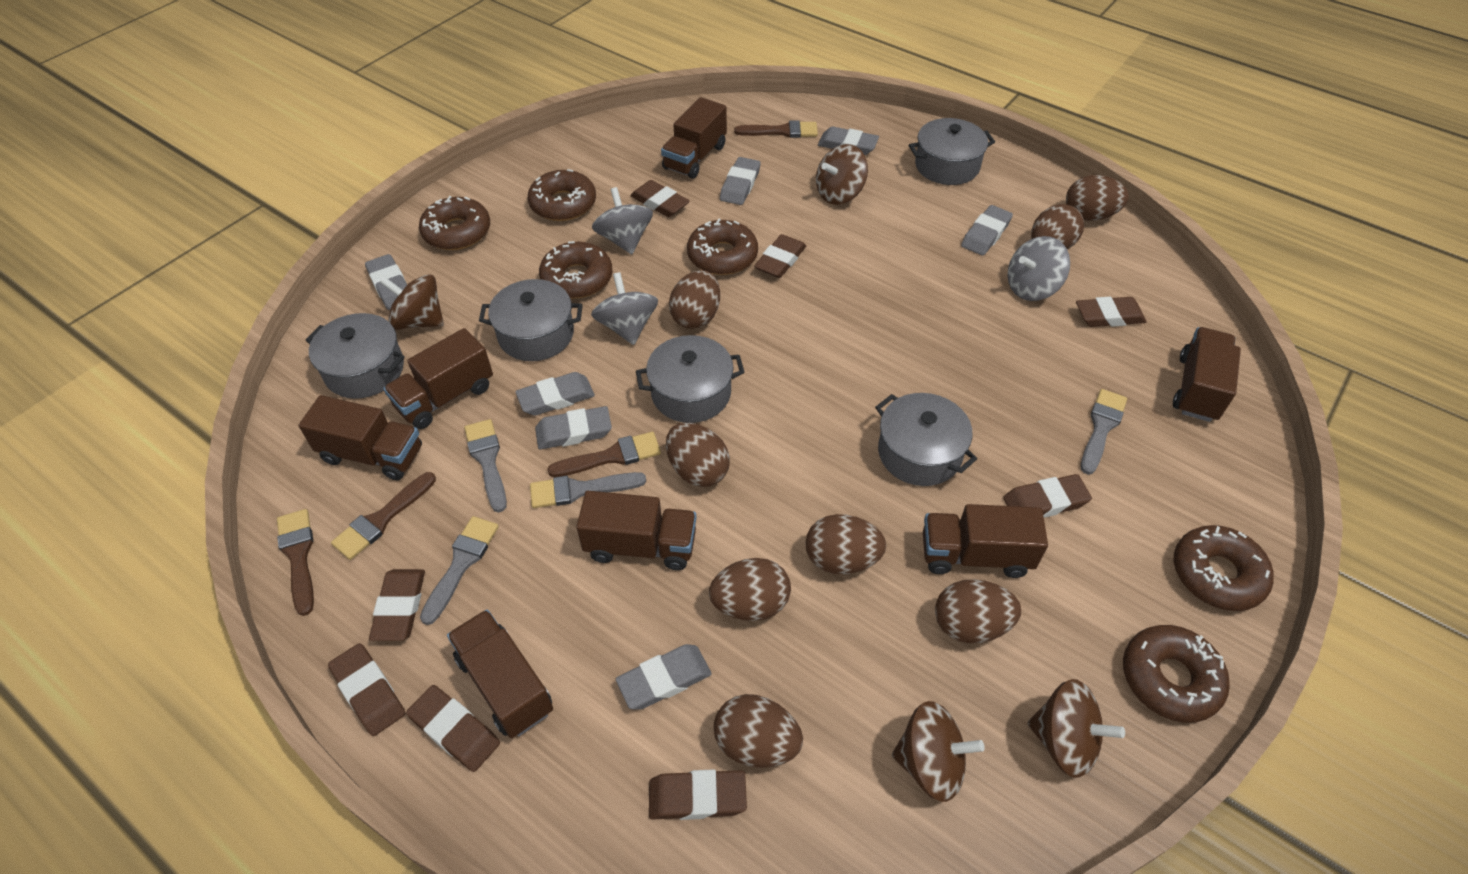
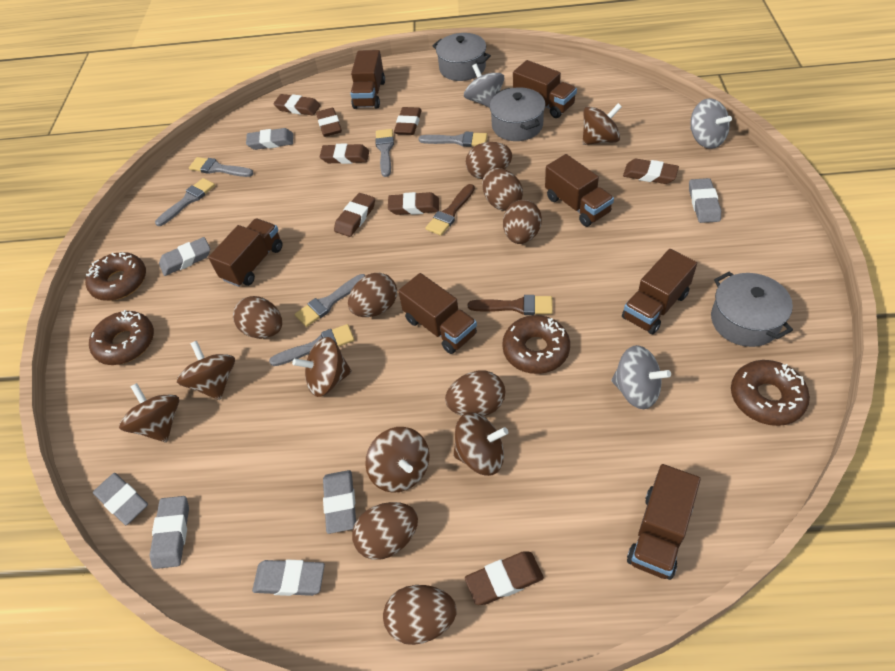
brown brush: 4 -> 2
brown donut: 6 -> 4
brown spinning top: 4 -> 6
grey brush: 4 -> 6
grey pot: 5 -> 3

